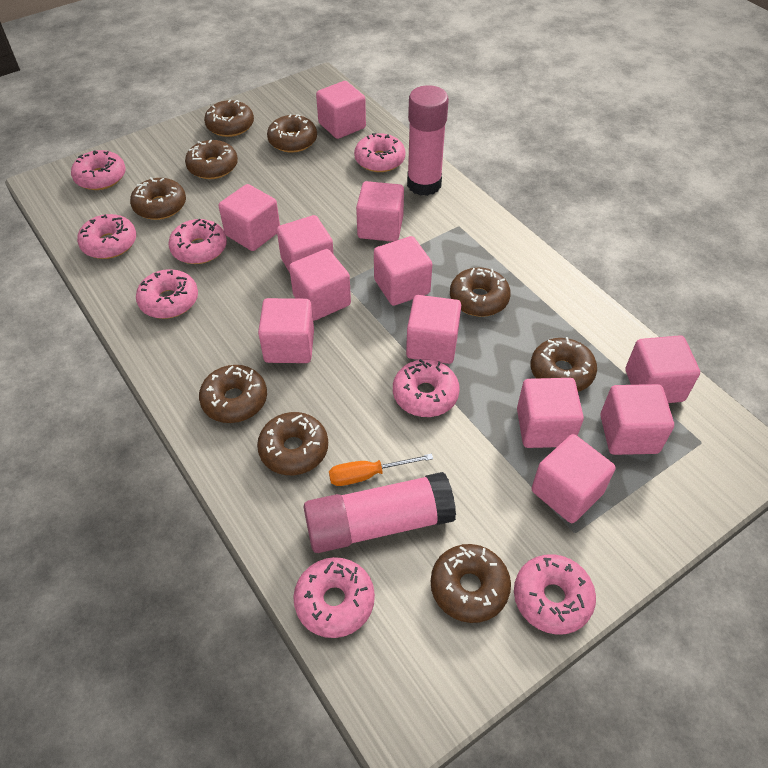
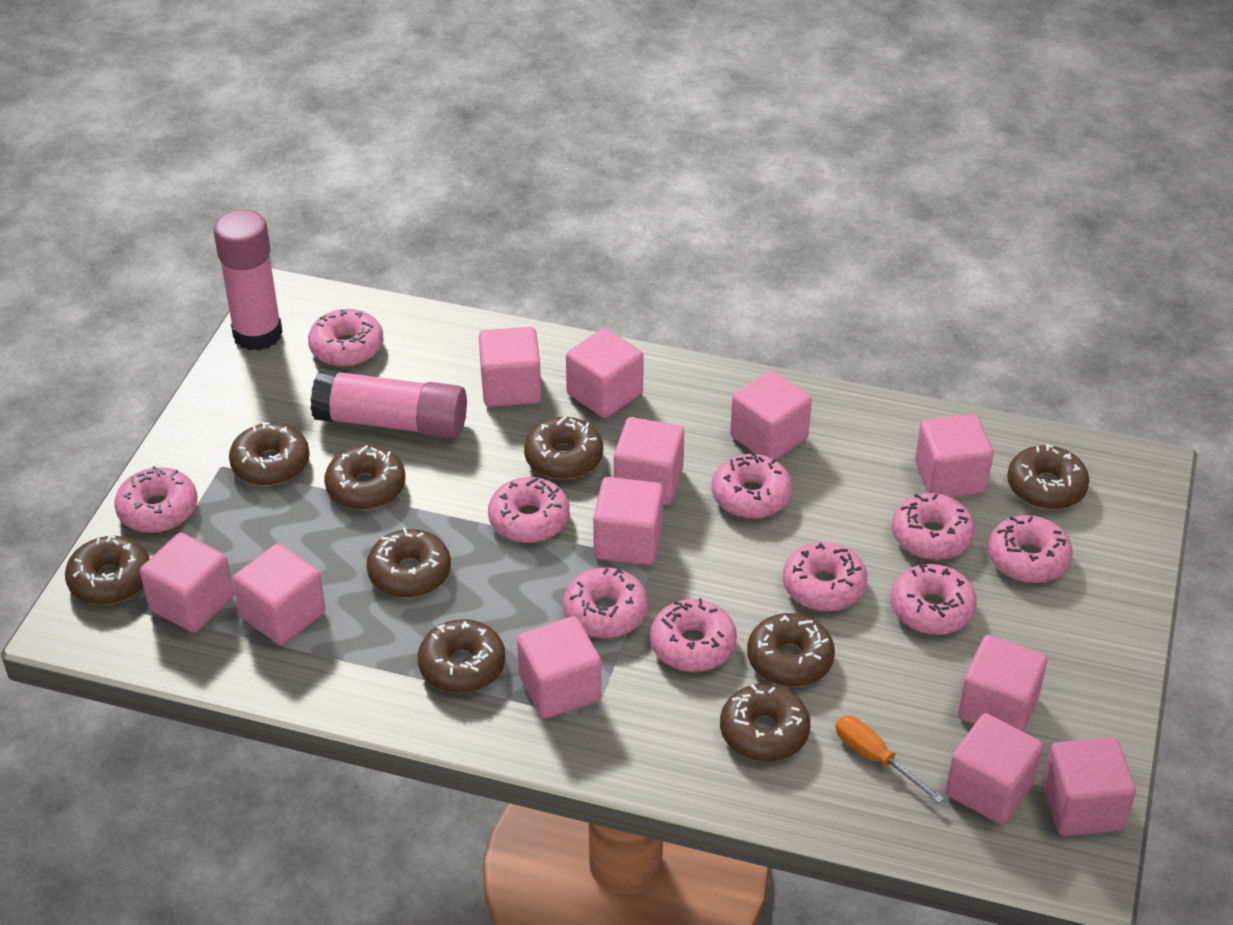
pink donut: 8 -> 10

